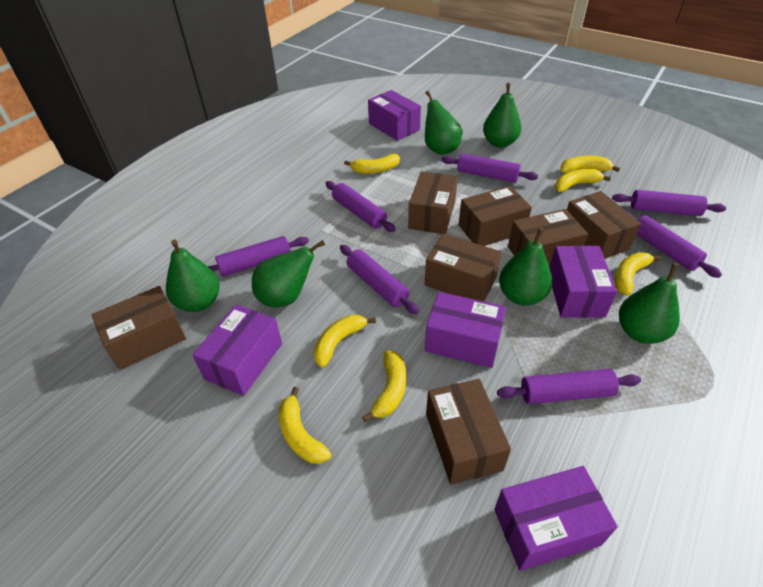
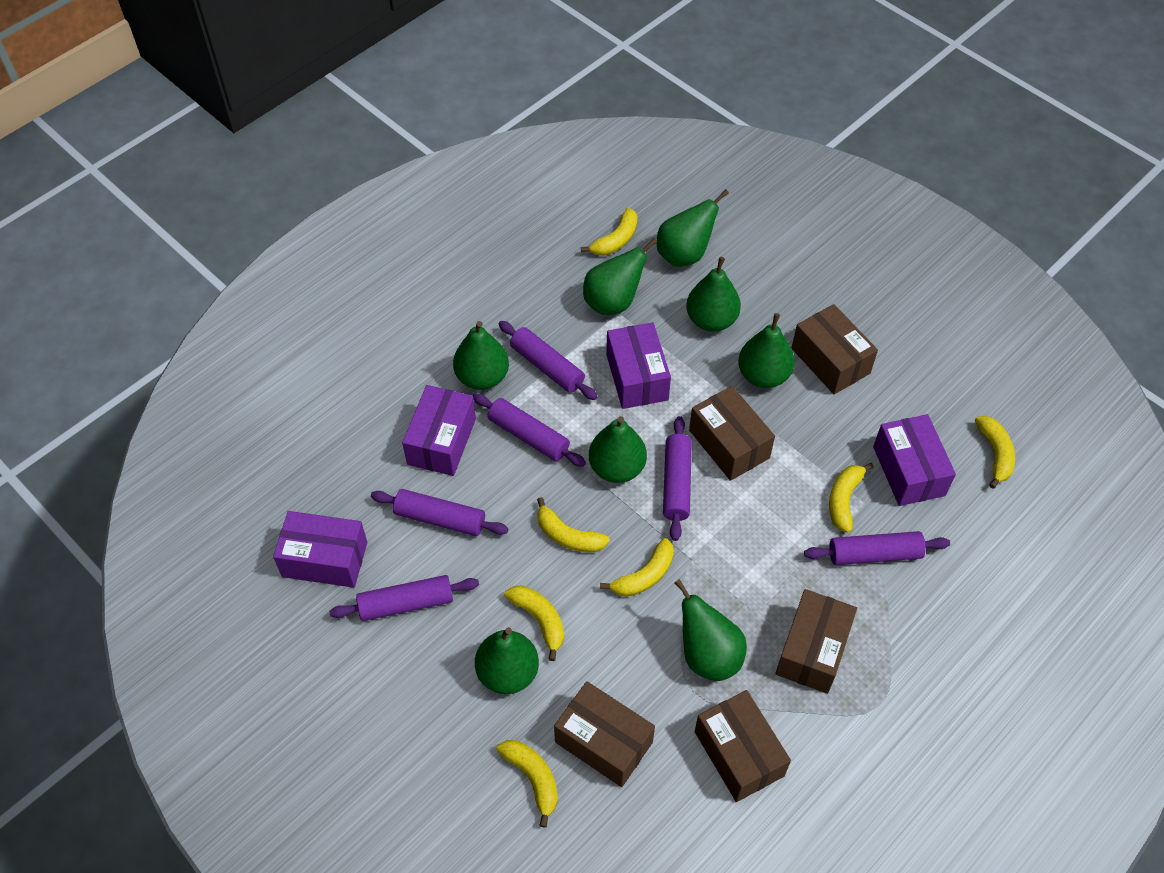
brown box: 7 -> 5
green pear: 6 -> 8
purple box: 5 -> 4
purple rolling pin: 7 -> 6

